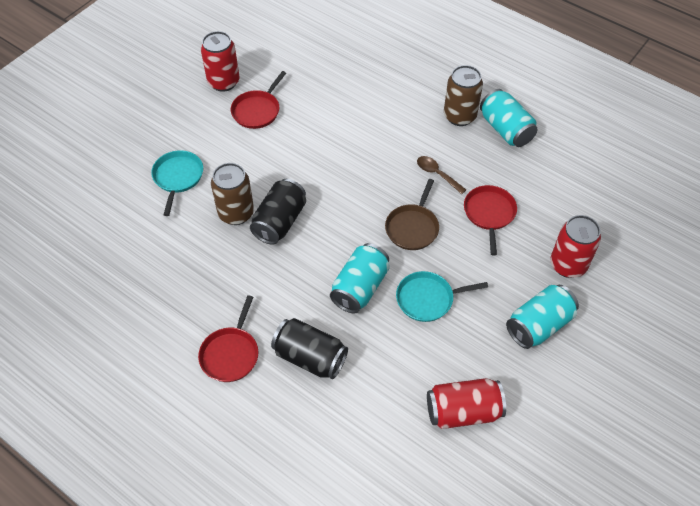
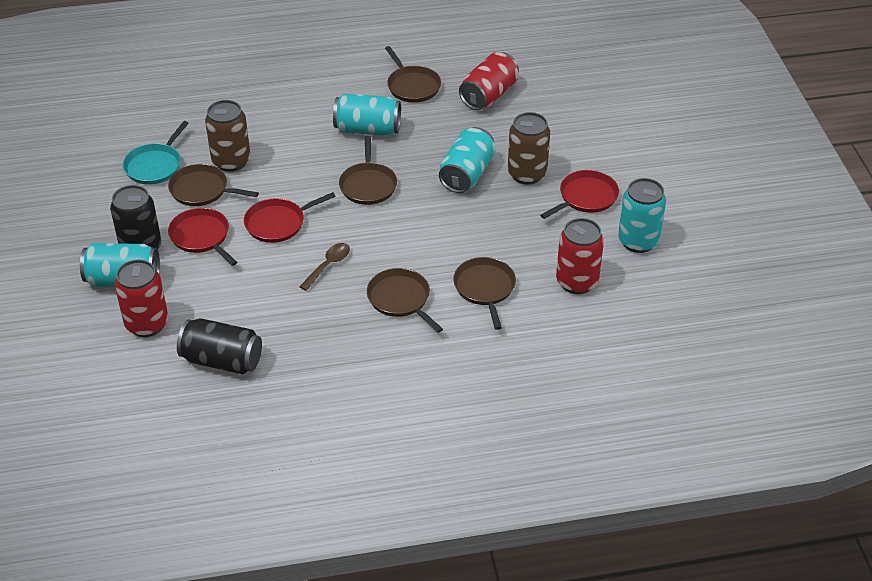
brown pan: 1 -> 5
turquoise can: 3 -> 4
turquoise pan: 2 -> 1

